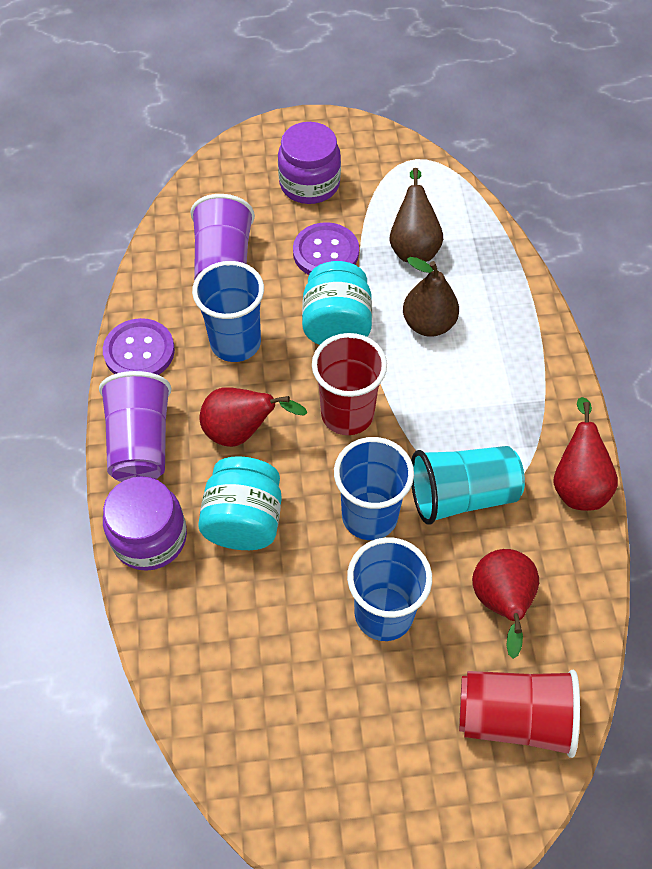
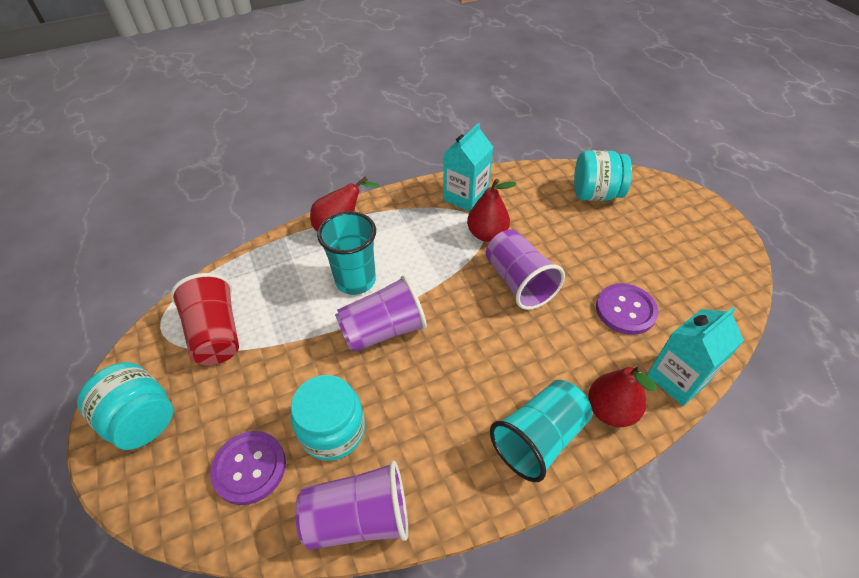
blue cup: 3 -> 0
brown pear: 2 -> 0
purple cup: 2 -> 3
purple jar: 2 -> 0
red cup: 2 -> 1
turquoise carton: 0 -> 2
turquoise cup: 1 -> 2
turquoise jar: 2 -> 3

